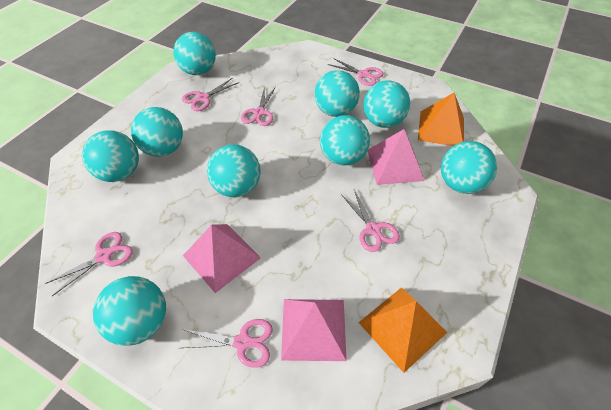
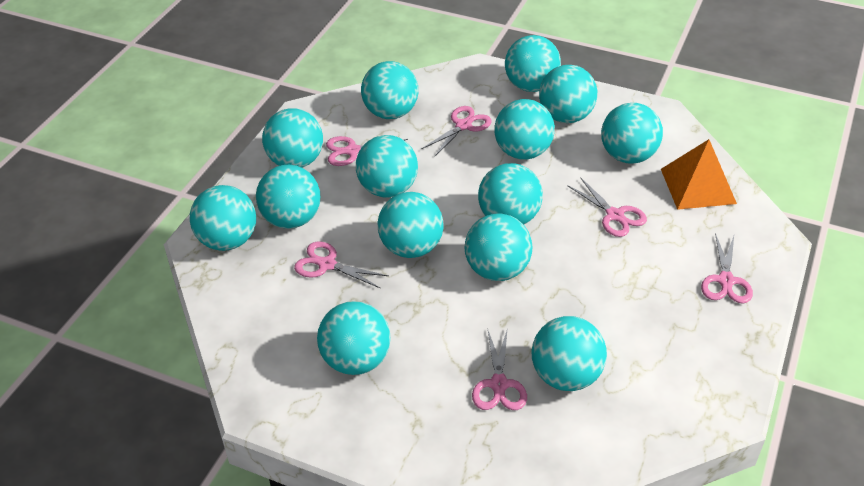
orange pyramid: 2 -> 1
pink pyramid: 3 -> 0
turquoise ball: 9 -> 14

